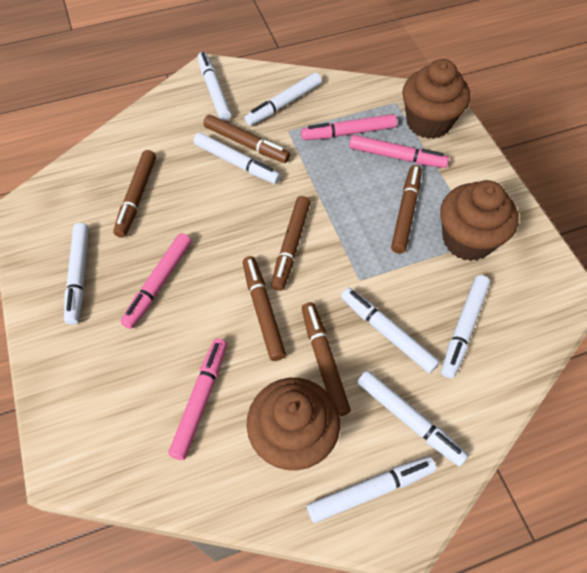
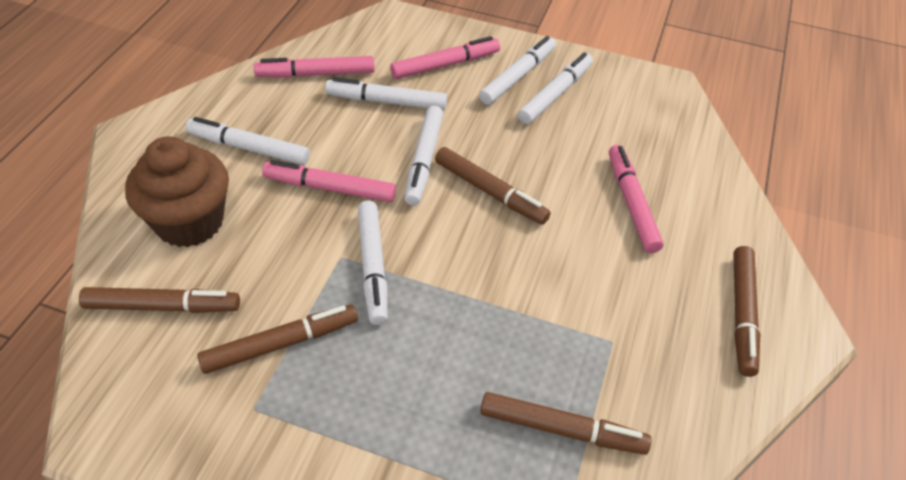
brown cupcake: 3 -> 1
brown marker: 6 -> 5
white marker: 8 -> 6

